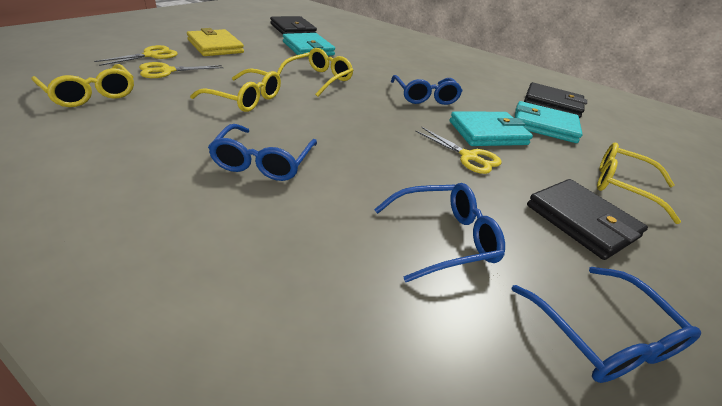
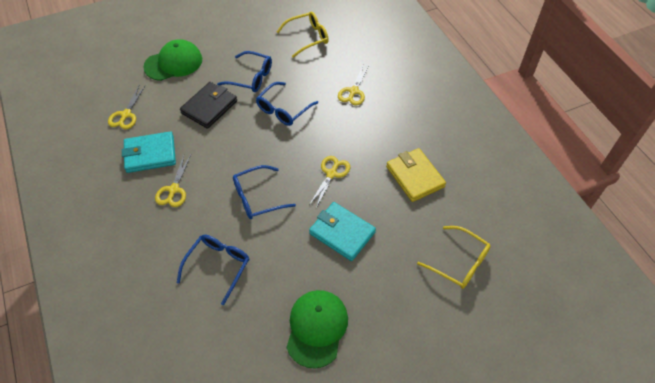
black wallet: 3 -> 1
green cap: 0 -> 2
turquoise wallet: 3 -> 2
yellow glasses: 4 -> 2
yellow scissors: 3 -> 4

